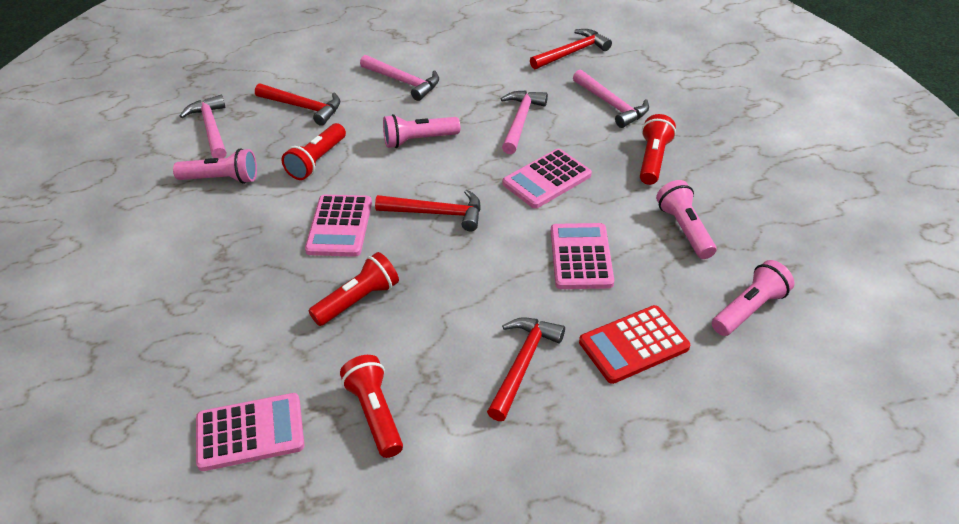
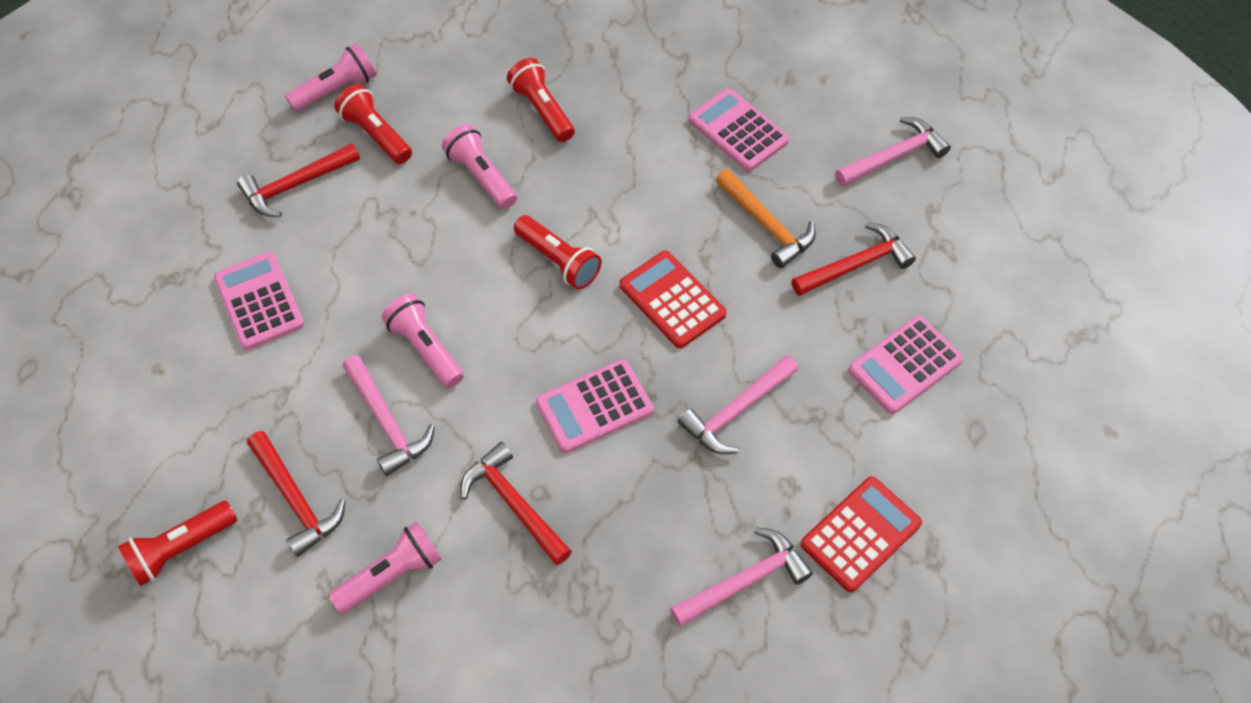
orange hammer: 0 -> 1
red calculator: 1 -> 2

